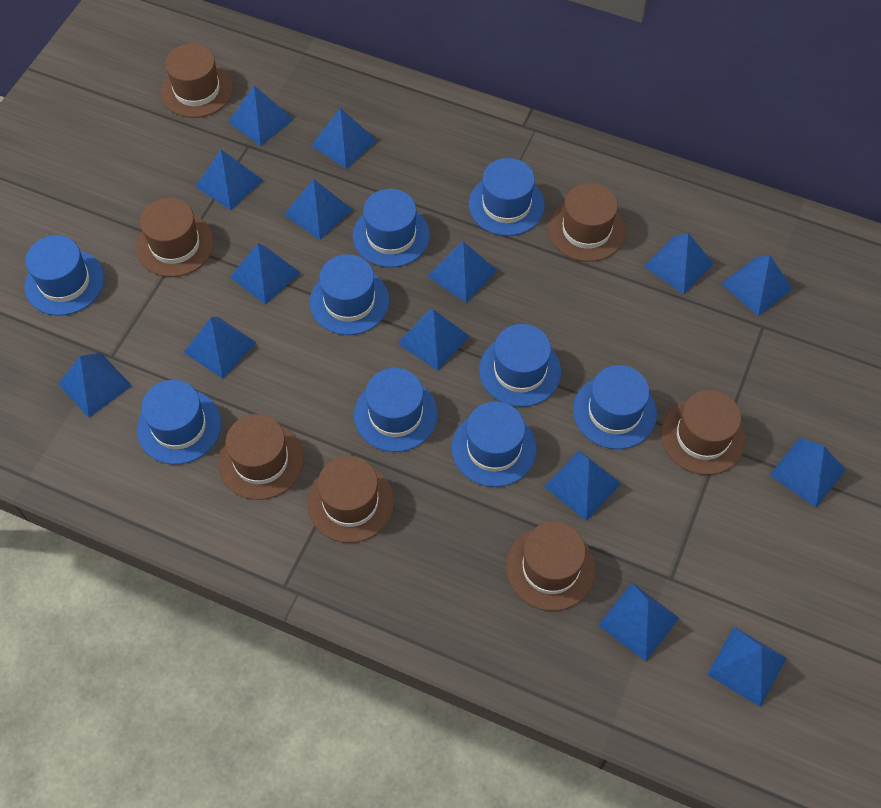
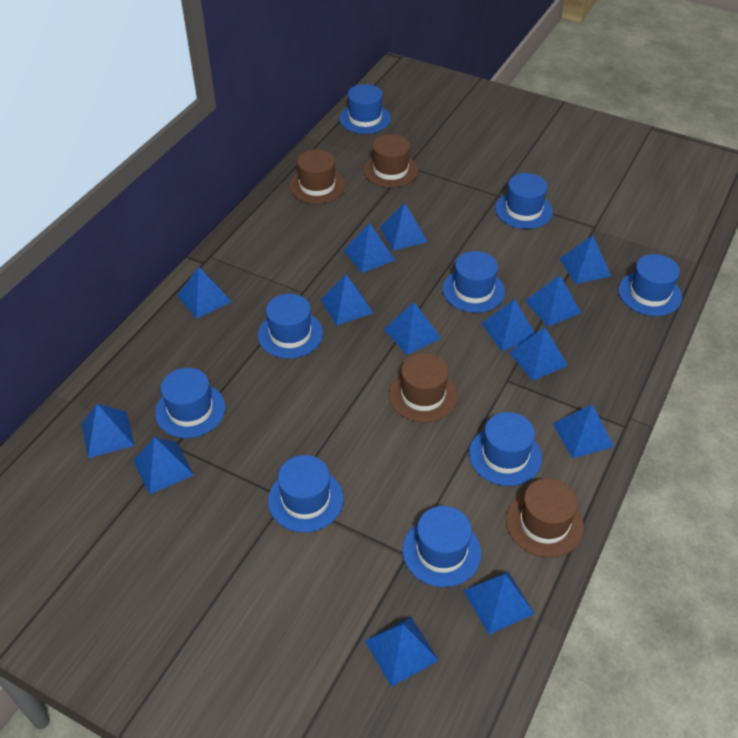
blue pyramid: 15 -> 14
brown hat: 7 -> 4

